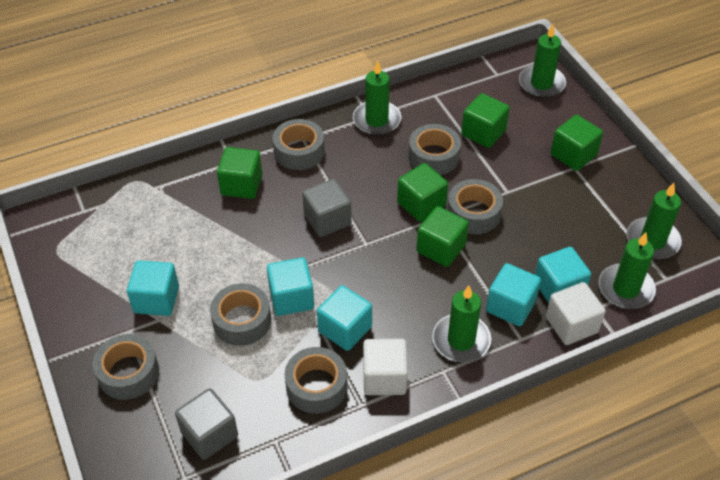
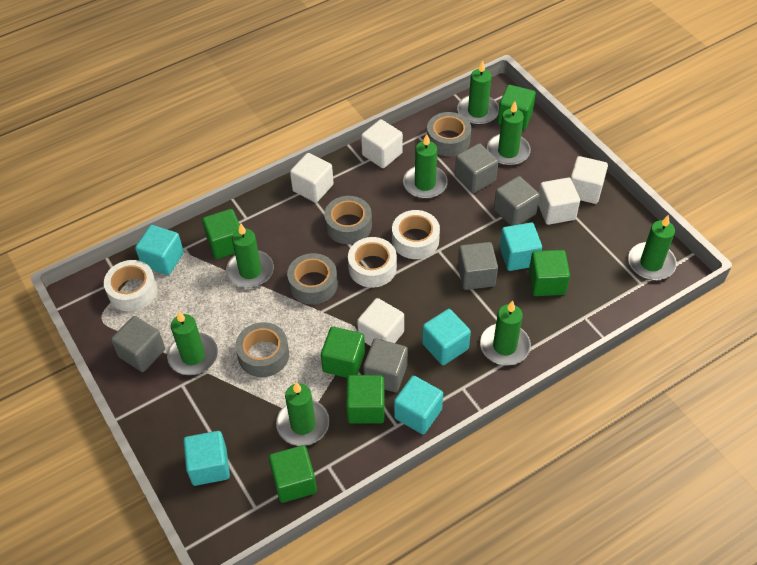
green candle: 5 -> 8
green cube: 5 -> 6
grey cube: 2 -> 5
grey tape: 6 -> 4
white cube: 2 -> 5
white tape: 0 -> 3

